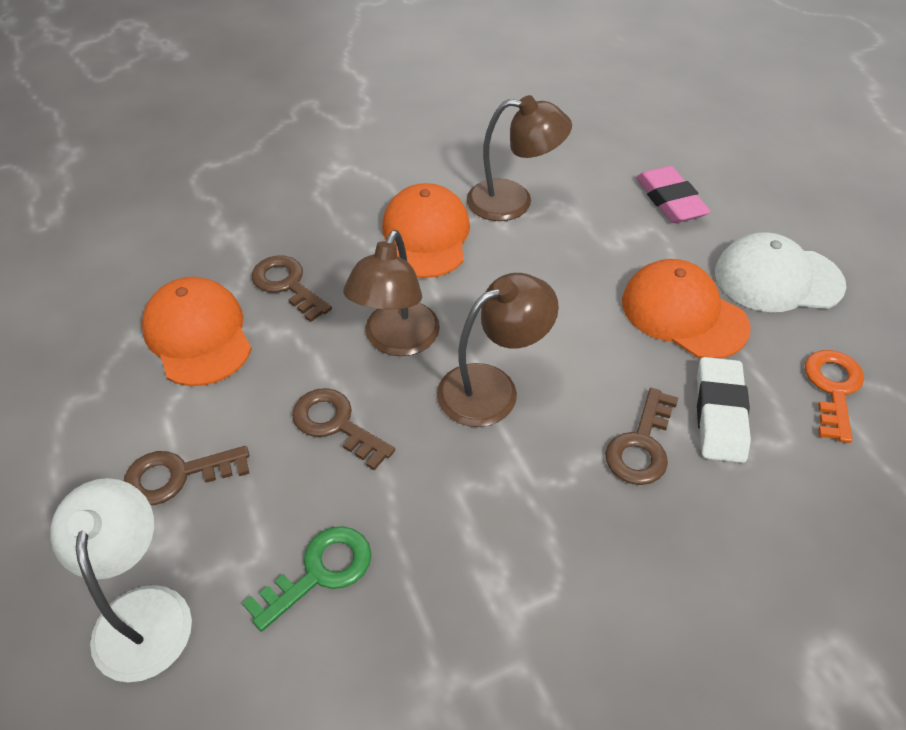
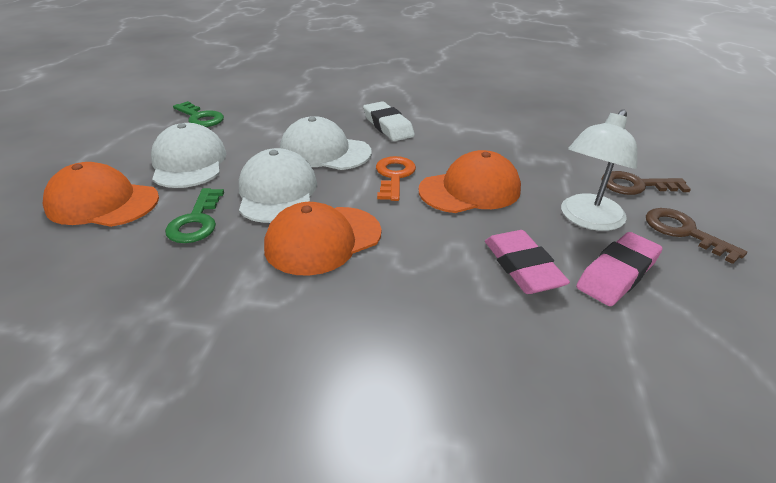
brown key: 4 -> 2
brown lamp: 3 -> 0
green key: 1 -> 2
pink eraser: 1 -> 2
white cap: 1 -> 3

